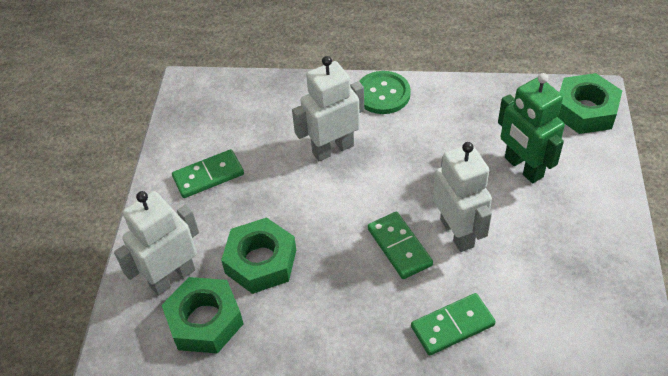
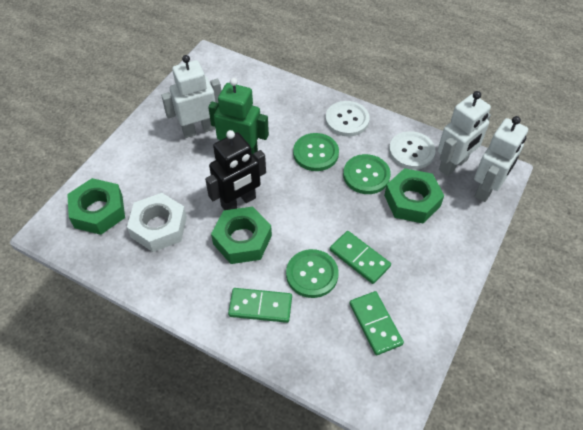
black robot: 0 -> 1
green button: 1 -> 3
white button: 0 -> 2
white nut: 0 -> 1

